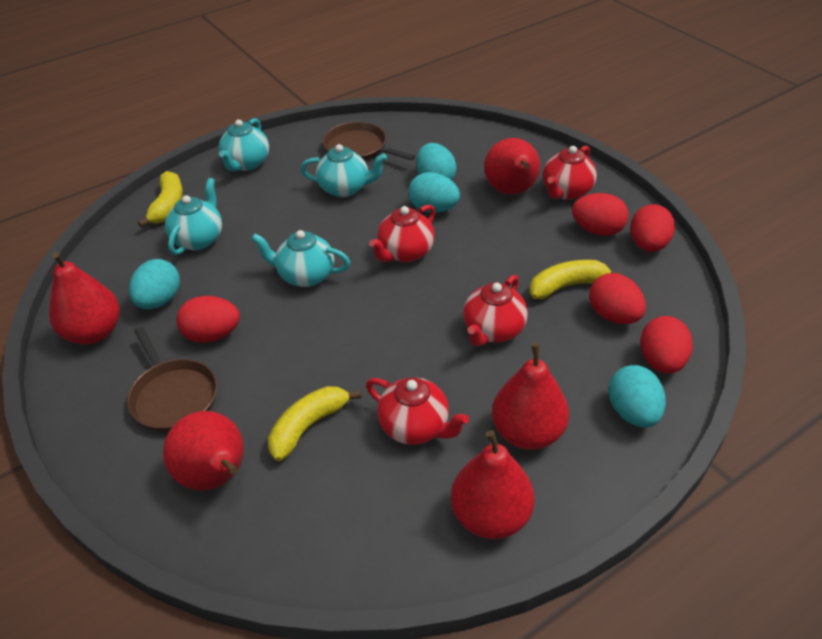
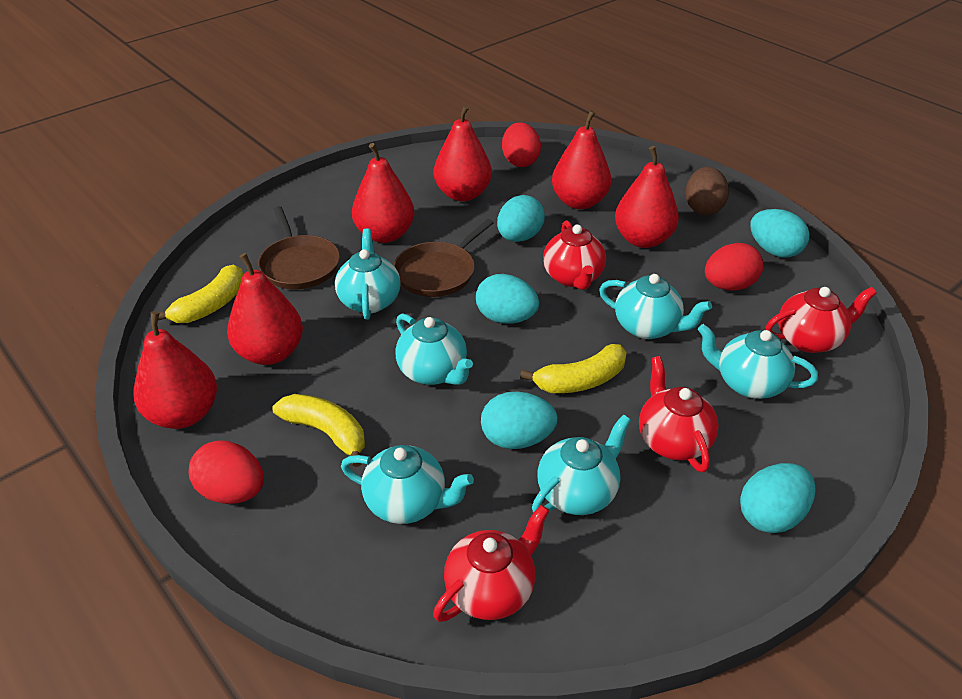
brown egg: 0 -> 1
red egg: 5 -> 3
red pear: 5 -> 6
turquoise egg: 4 -> 5
turquoise teapot: 4 -> 6

